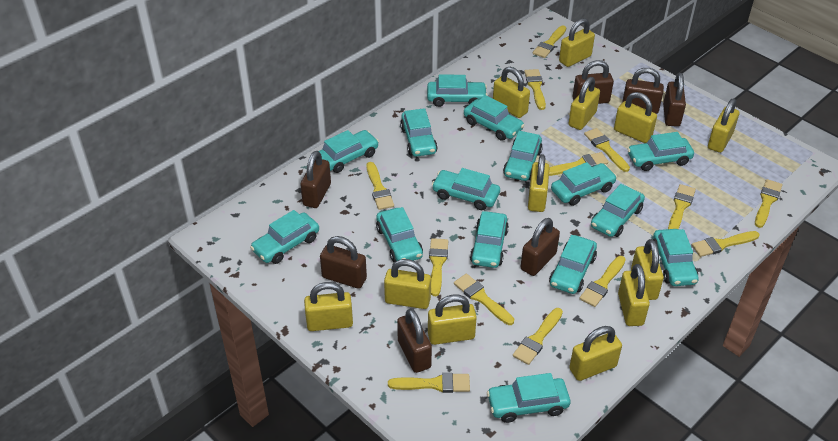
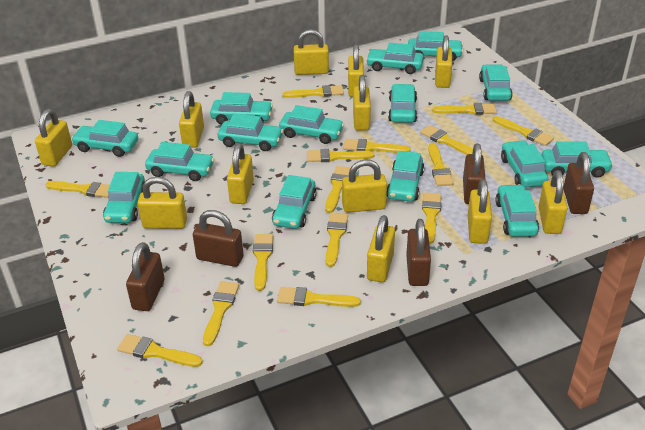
brown padlock: 7 -> 5
yellow brush: 13 -> 15

